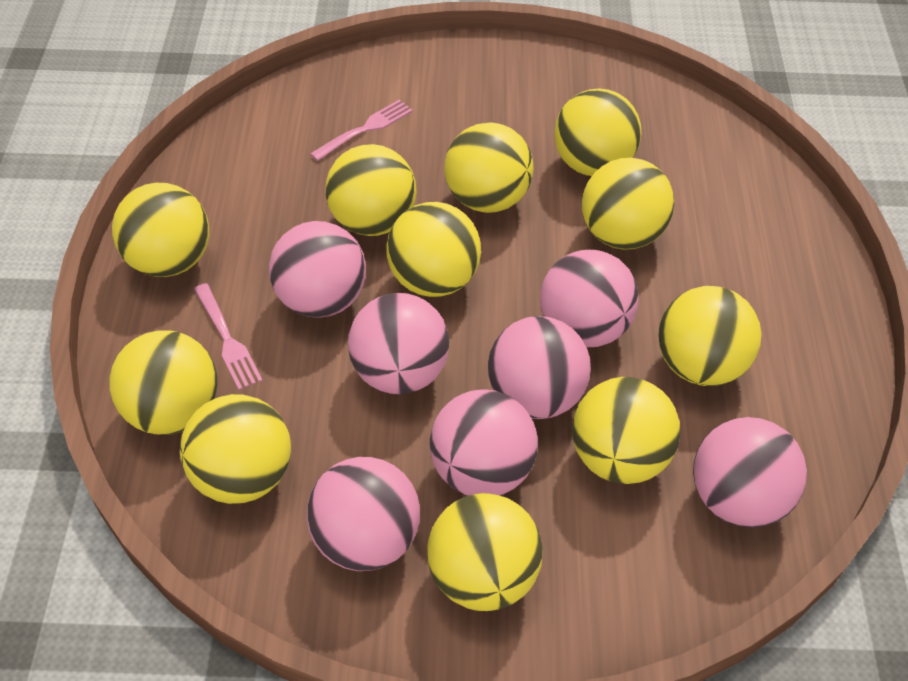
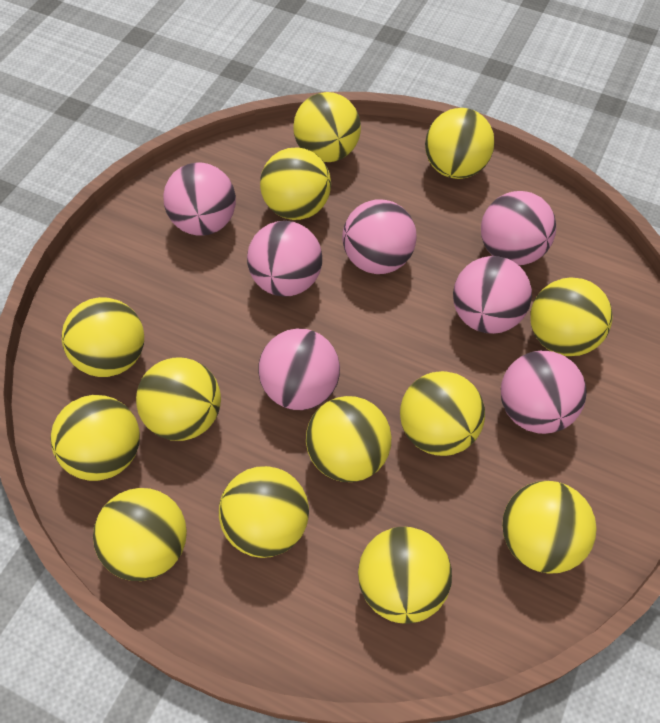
pink fork: 2 -> 0
yellow ball: 11 -> 13

